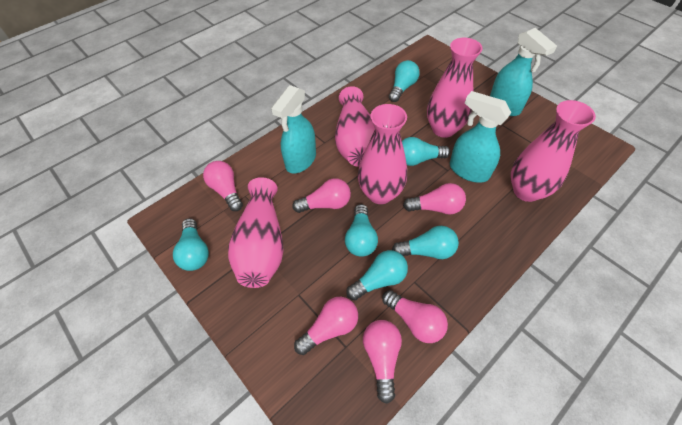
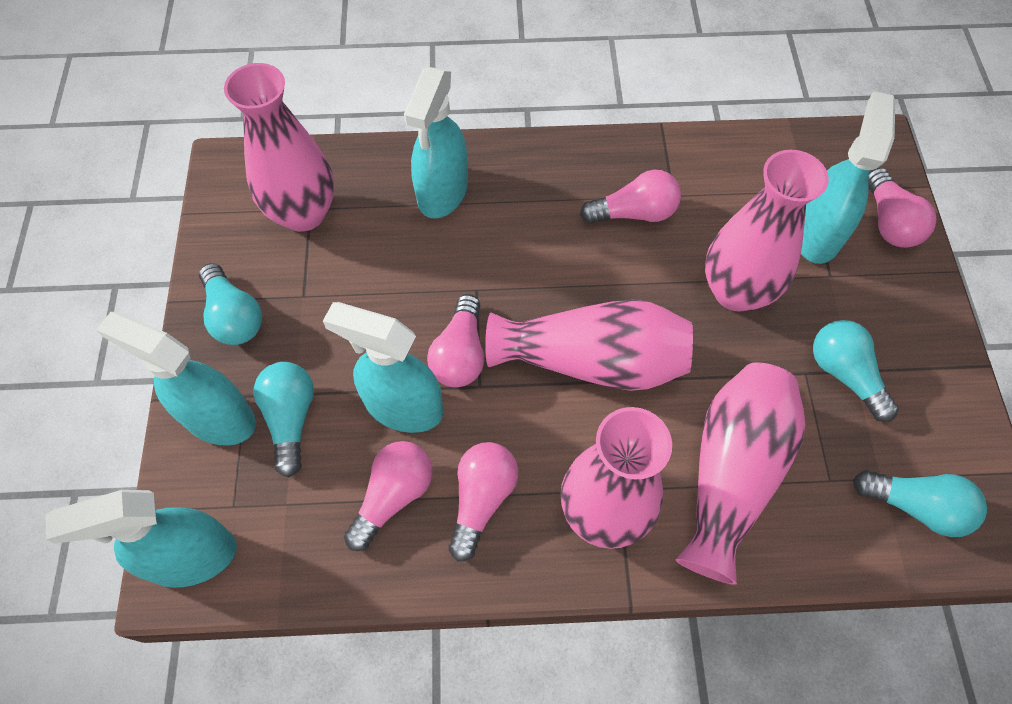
pink light bulb: 6 -> 5
turquoise light bulb: 6 -> 4
turquoise spray bottle: 3 -> 5

